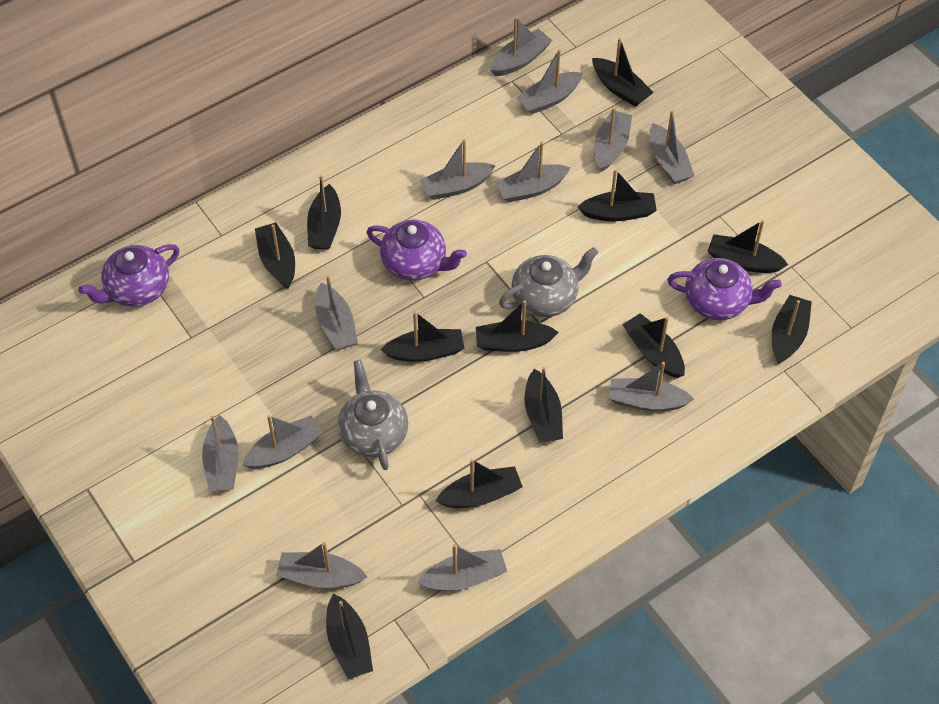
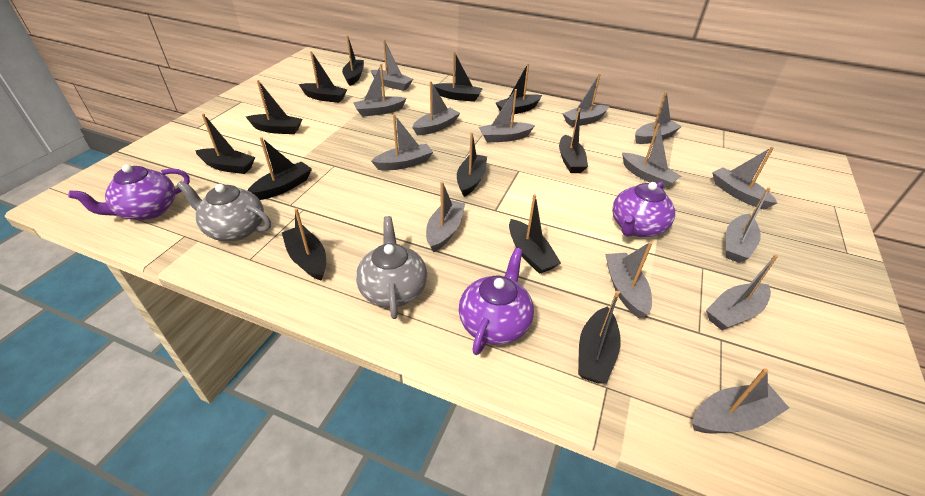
grey boat: 12 -> 14

